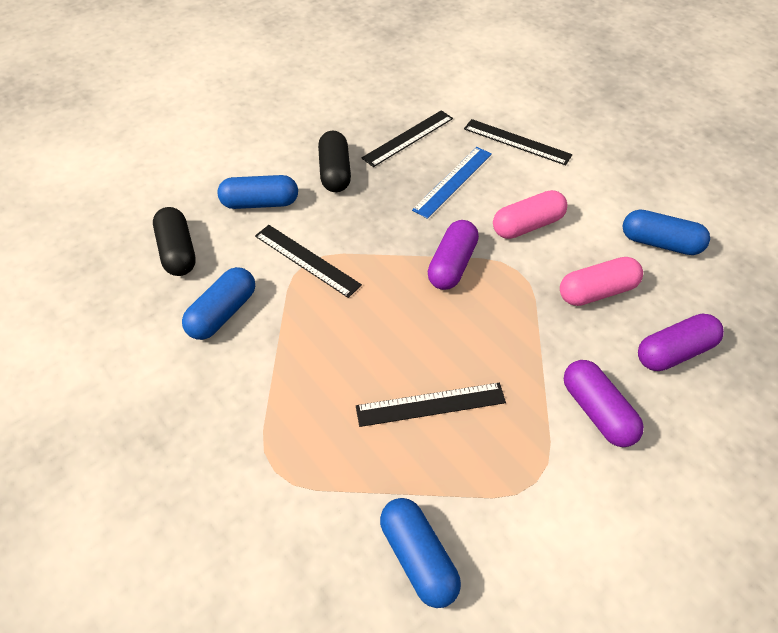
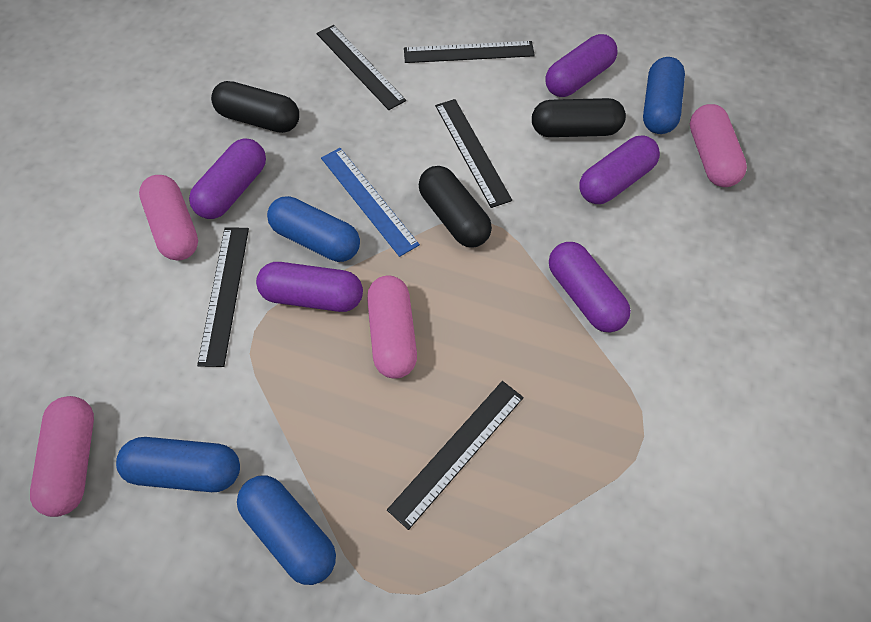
black capsule: 2 -> 3
black ruler: 4 -> 5
pink capsule: 2 -> 4
purple capsule: 3 -> 5

